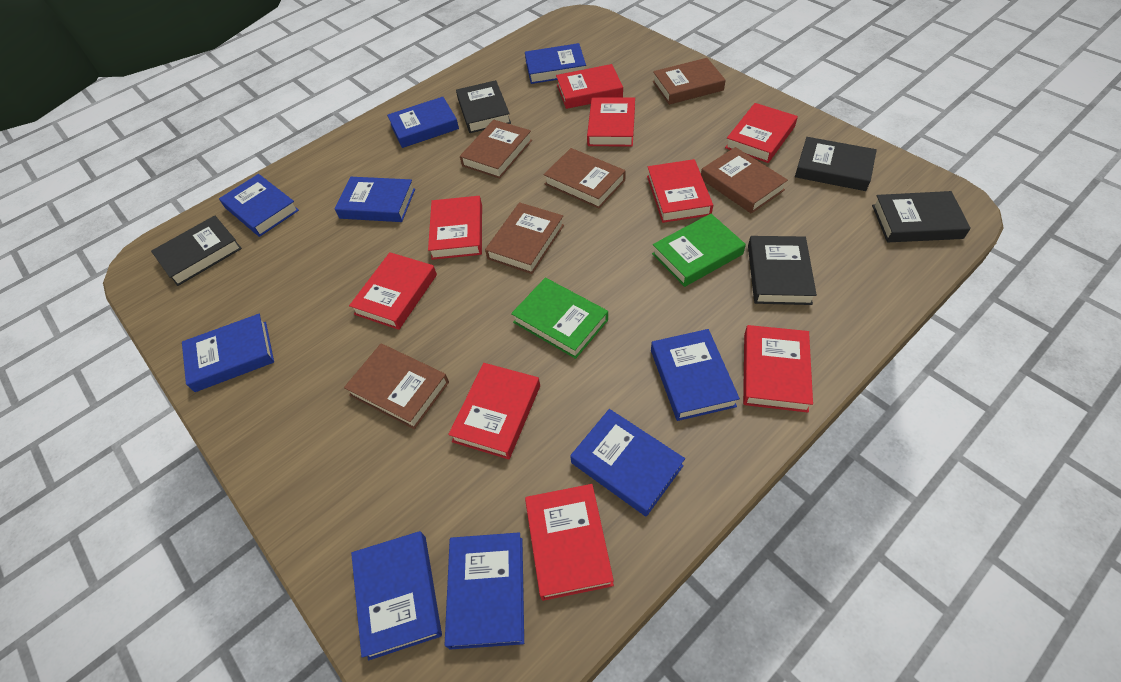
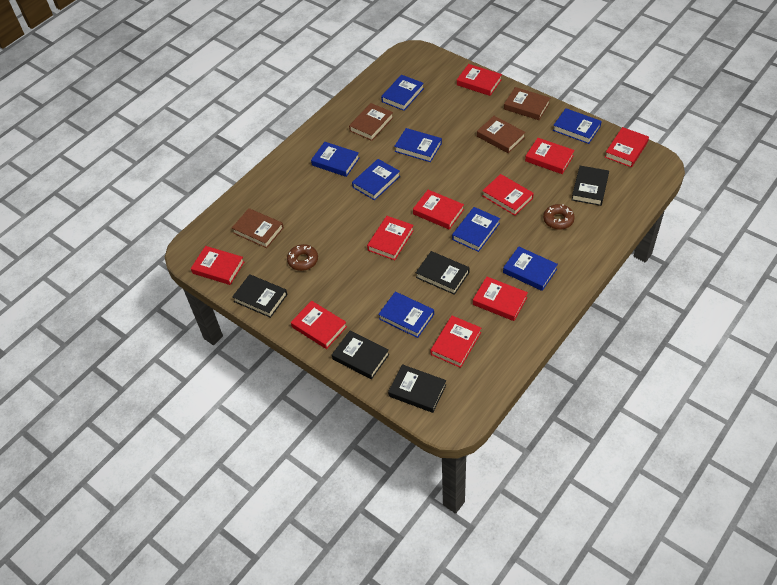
blue book: 9 -> 8
brown book: 6 -> 4
brown donut: 0 -> 2
green book: 2 -> 0
red book: 9 -> 10

